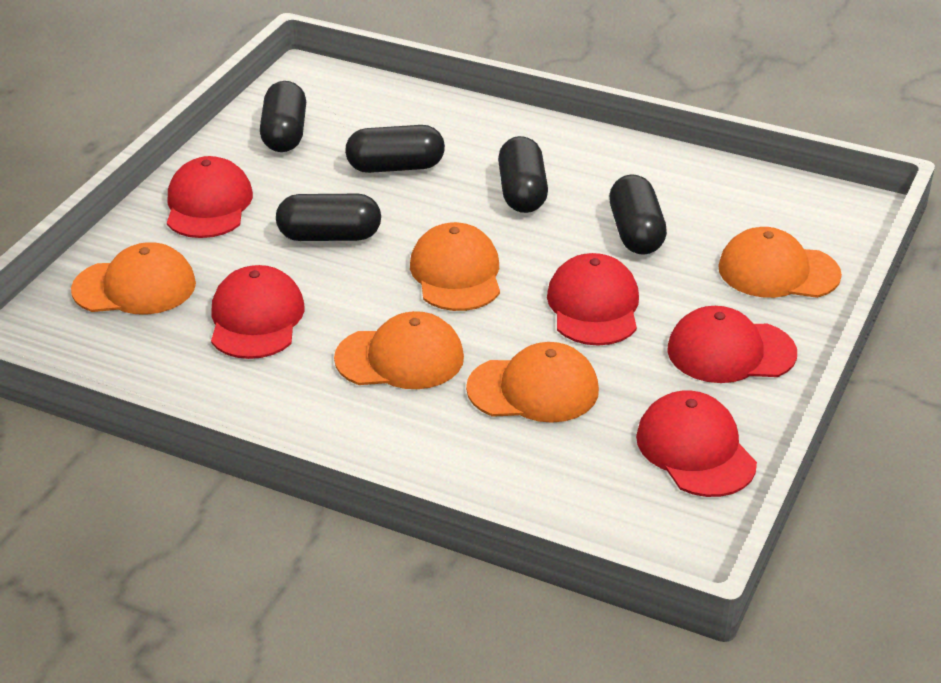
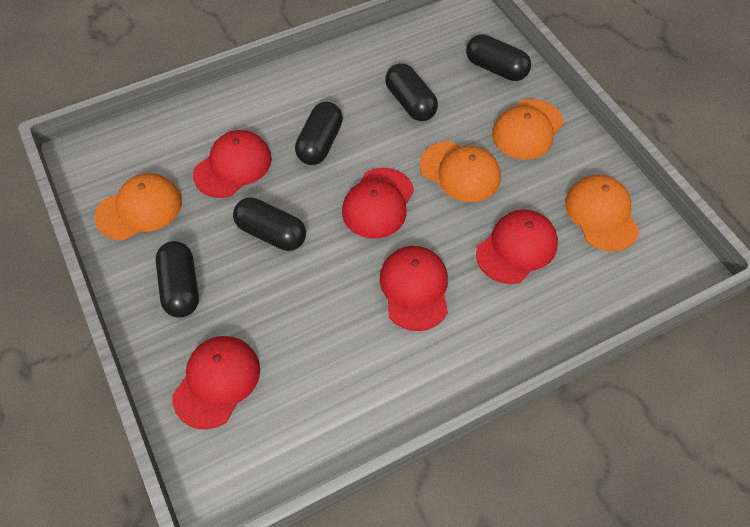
orange cap: 5 -> 4

